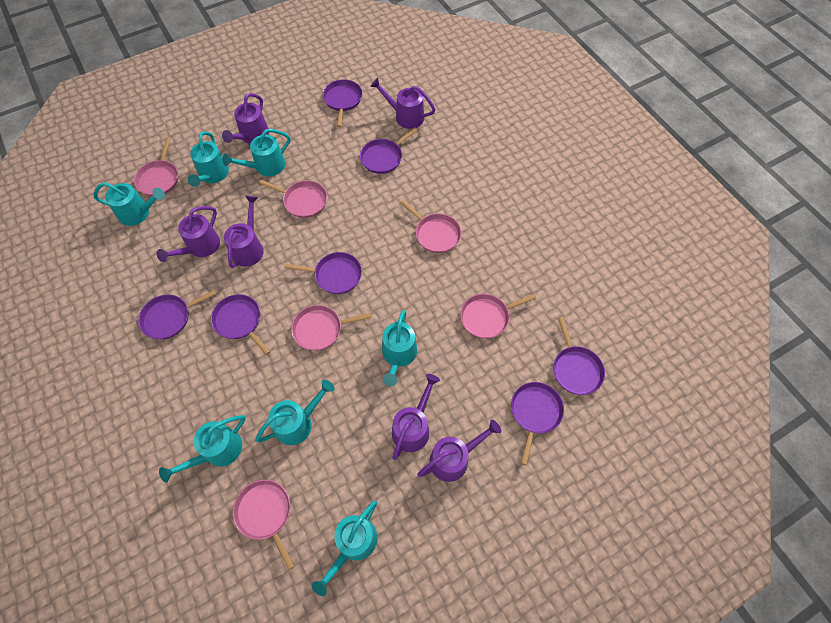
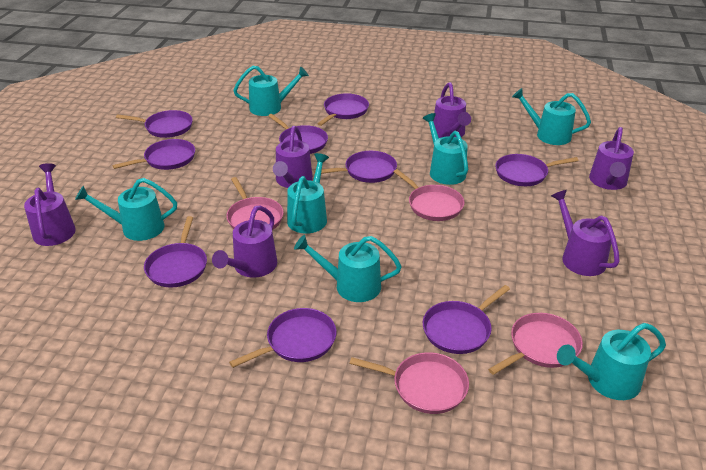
pink pan: 6 -> 4
purple pan: 7 -> 9

